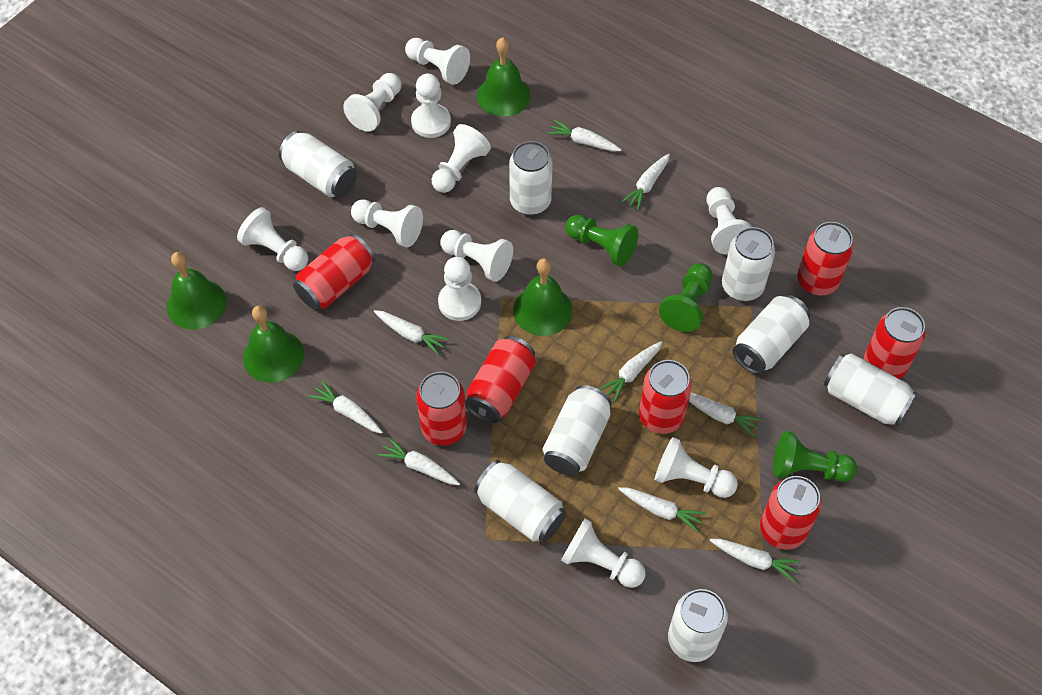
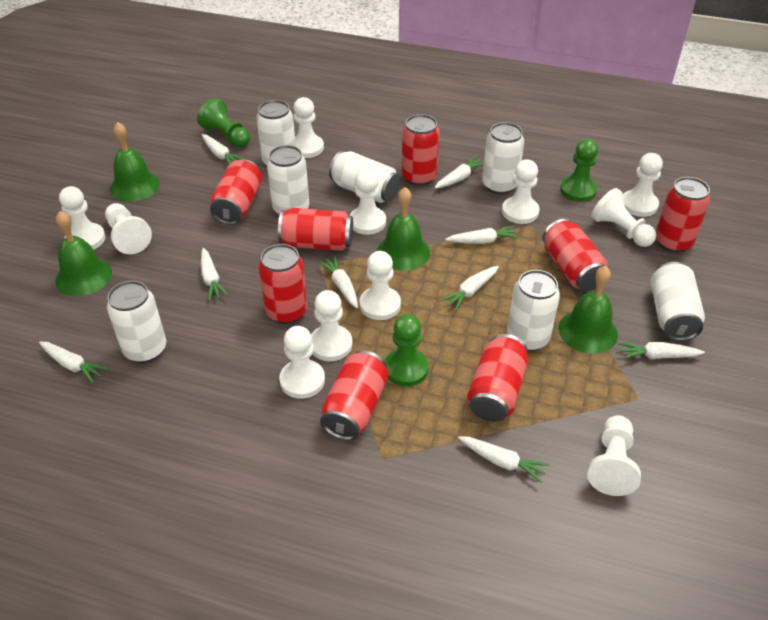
red can: 7 -> 8
white can: 8 -> 7

